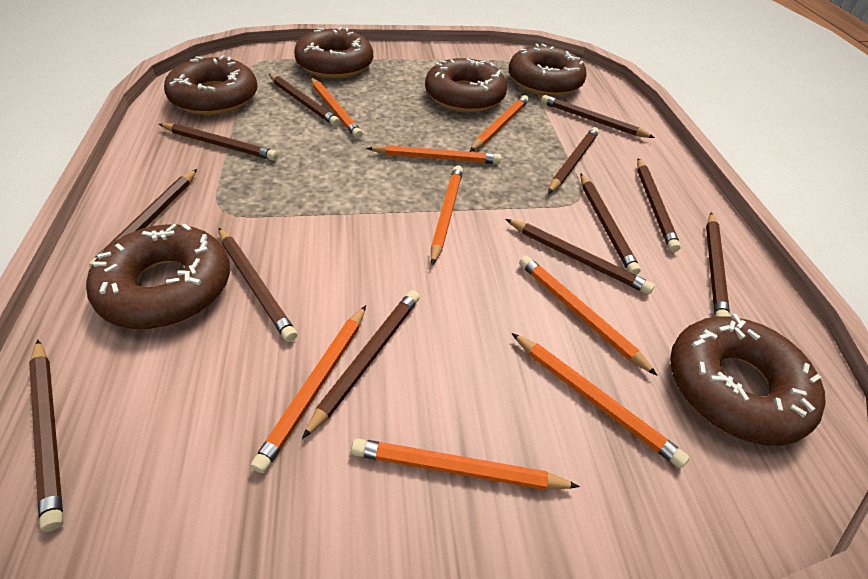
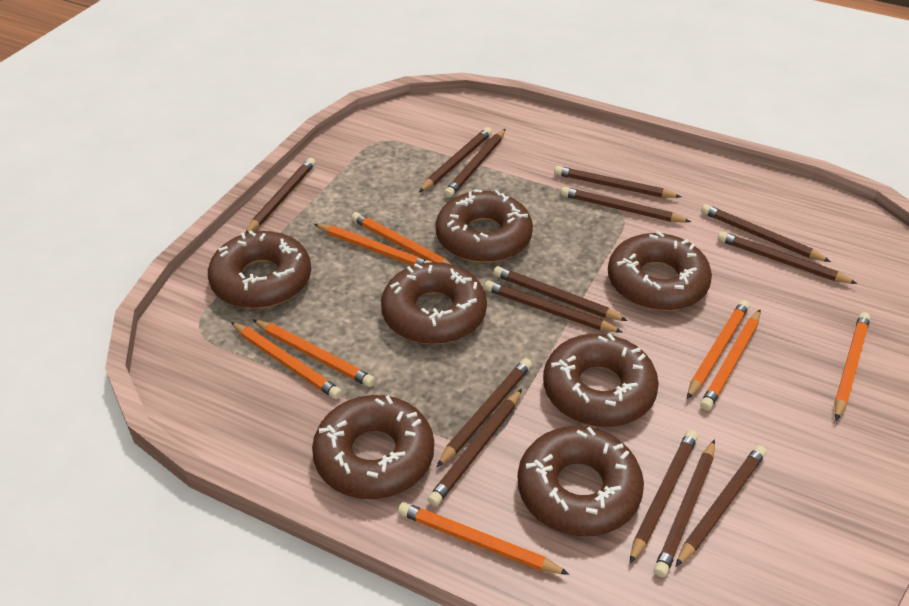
brown donut: 6 -> 7
brown pencil: 12 -> 14

